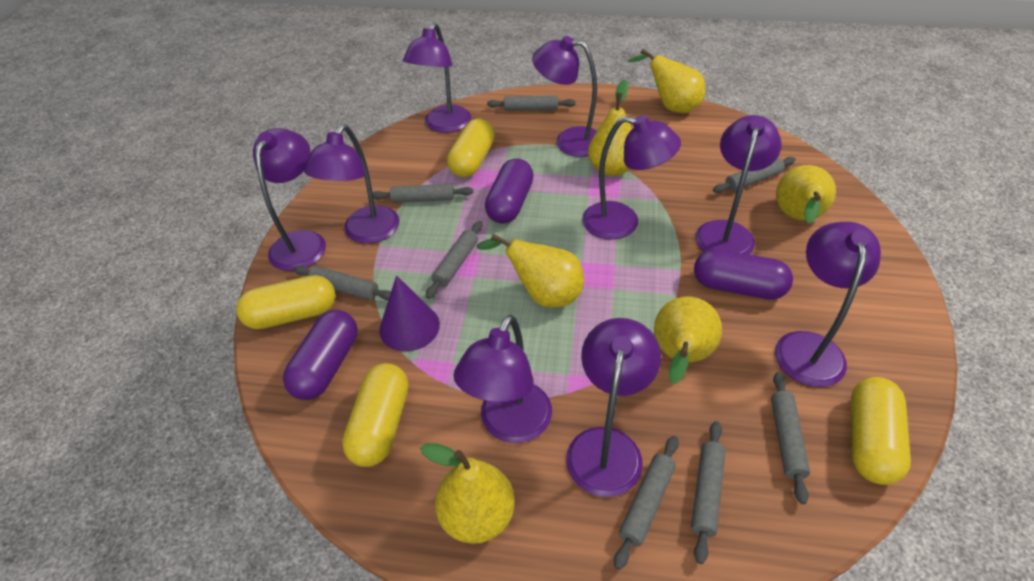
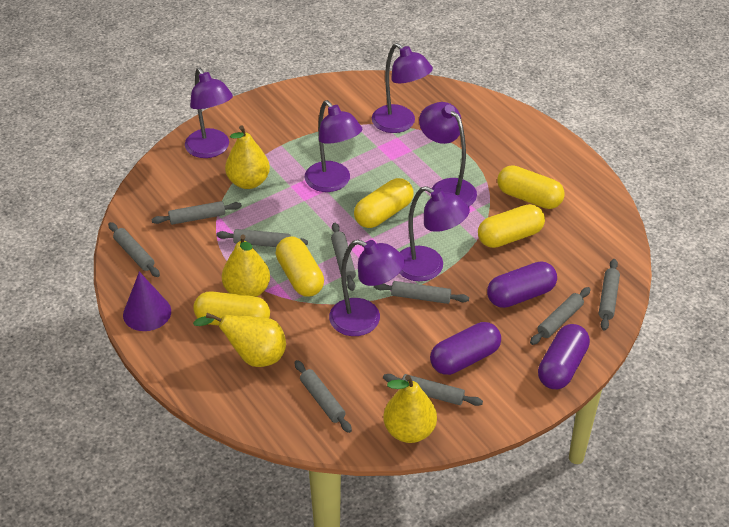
grey rolling pin: 8 -> 9
purple lamp: 9 -> 6
yellow capsule: 4 -> 5
yellow pear: 6 -> 4

